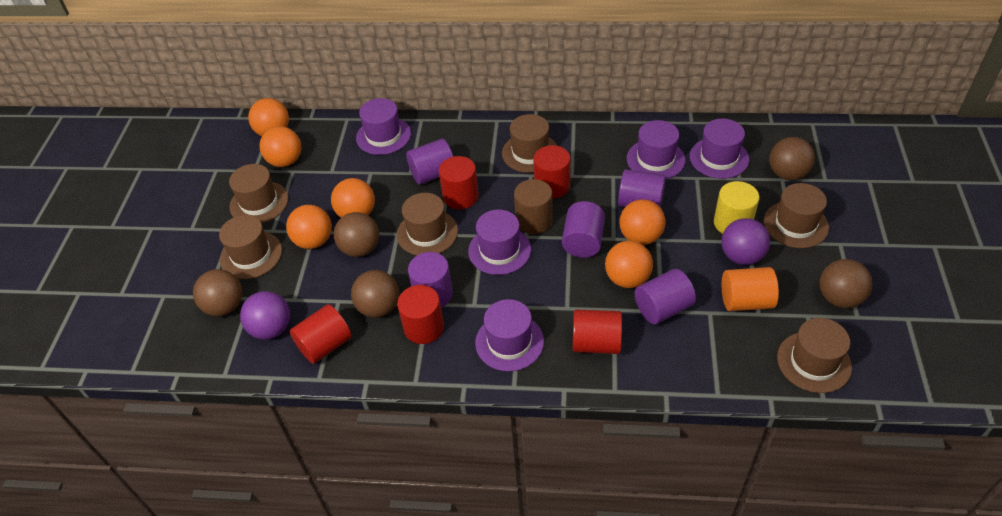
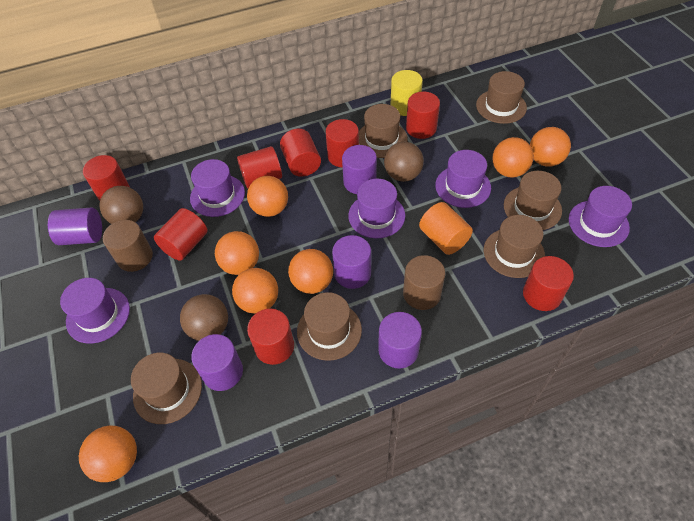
brown ball: 5 -> 3
brown cylinder: 1 -> 2
orange ball: 6 -> 7
purple ball: 2 -> 0
red cylinder: 5 -> 8

